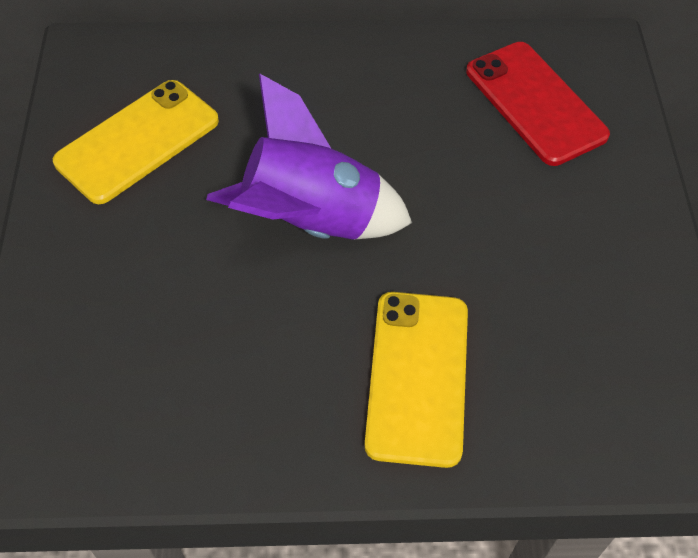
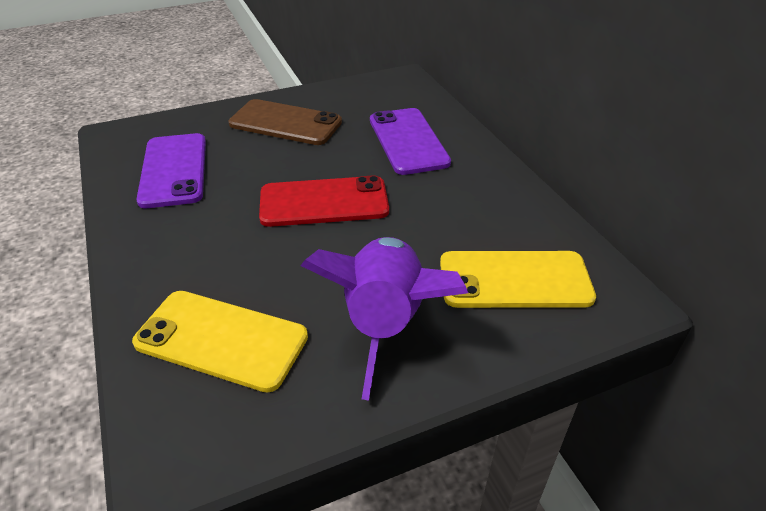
brown phone: 0 -> 1
purple phone: 0 -> 2

